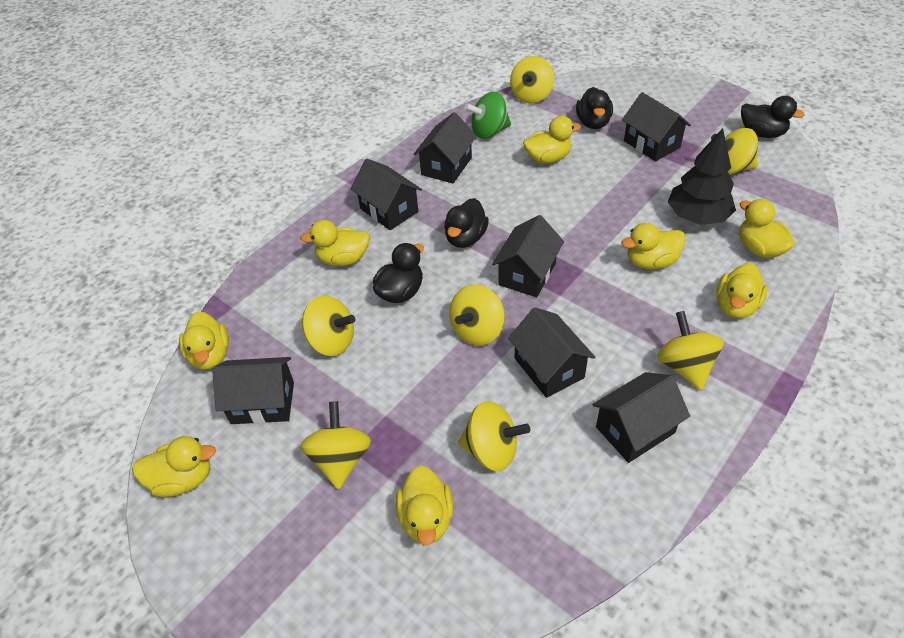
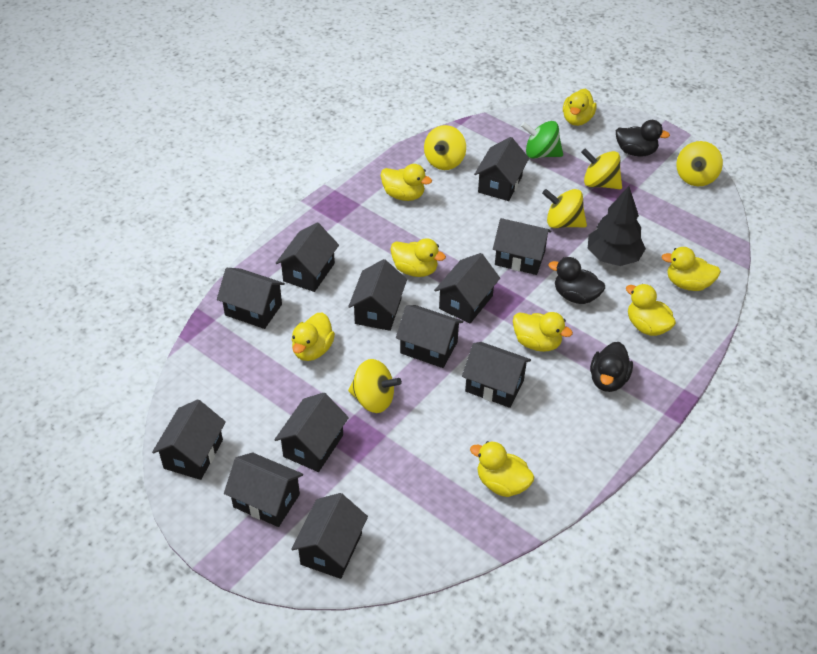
black duck: 4 -> 3
black house: 7 -> 12
yellow spinning top: 7 -> 5

